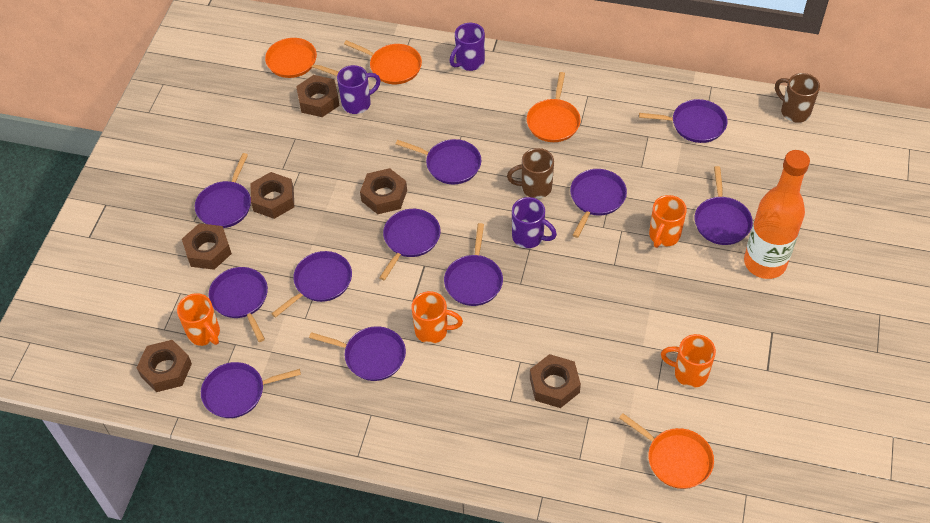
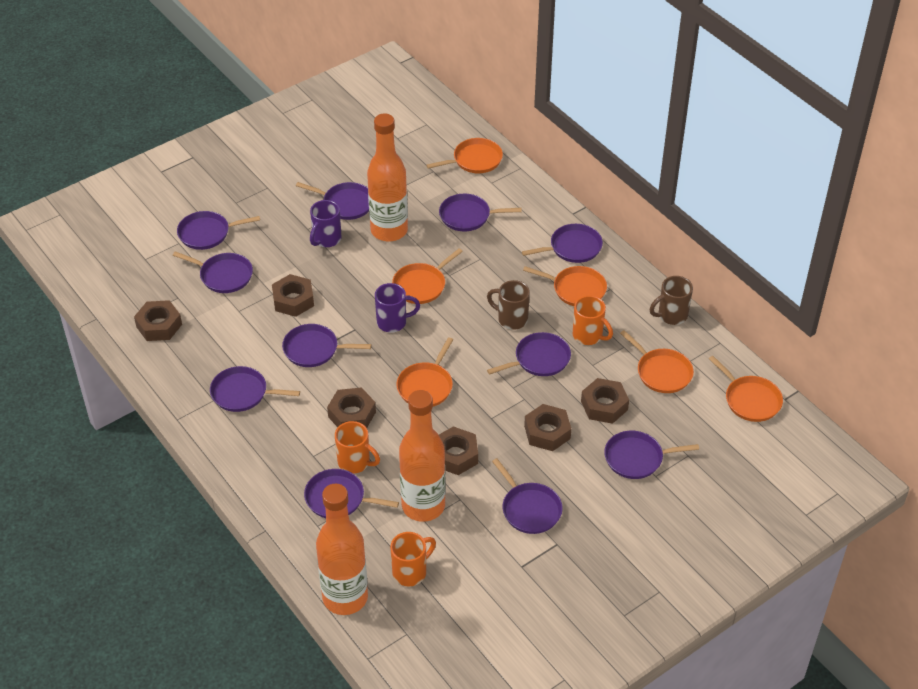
orange bottle: 1 -> 3
orange mug: 4 -> 3
orange pan: 4 -> 6
purple mug: 3 -> 2

